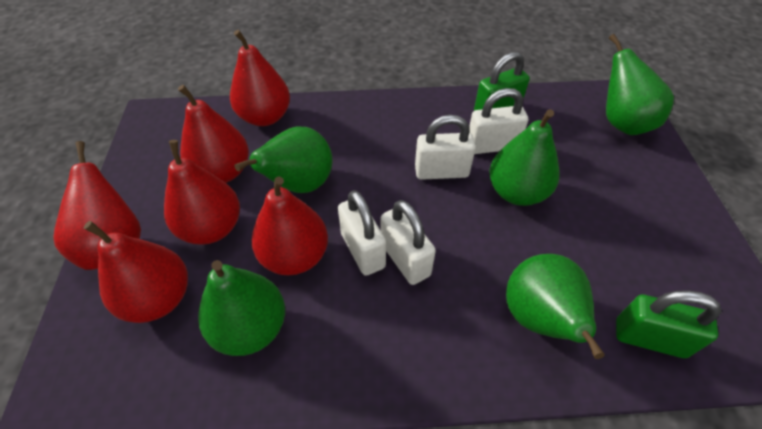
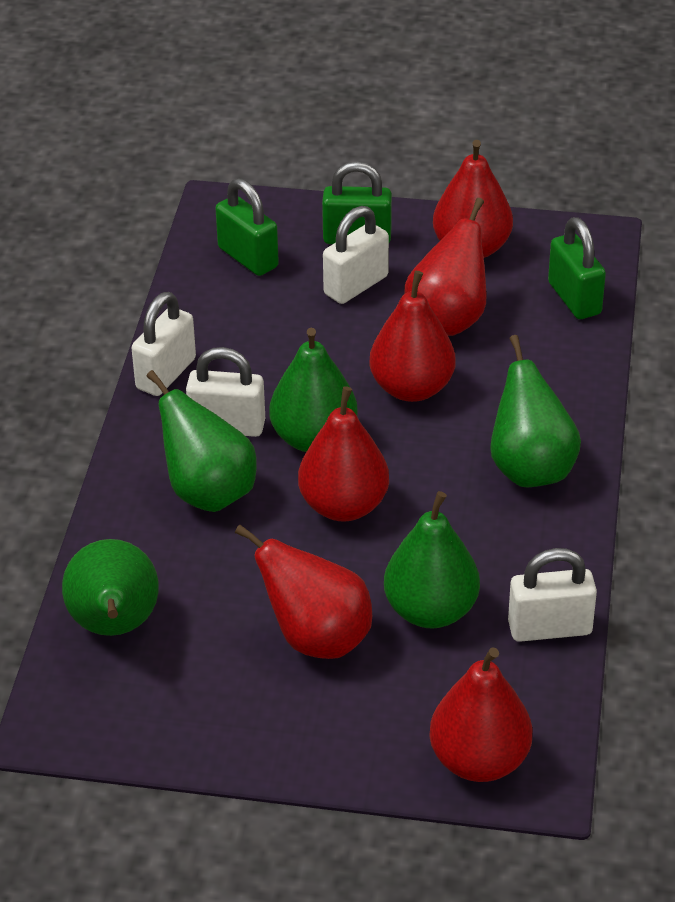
green padlock: 2 -> 3

